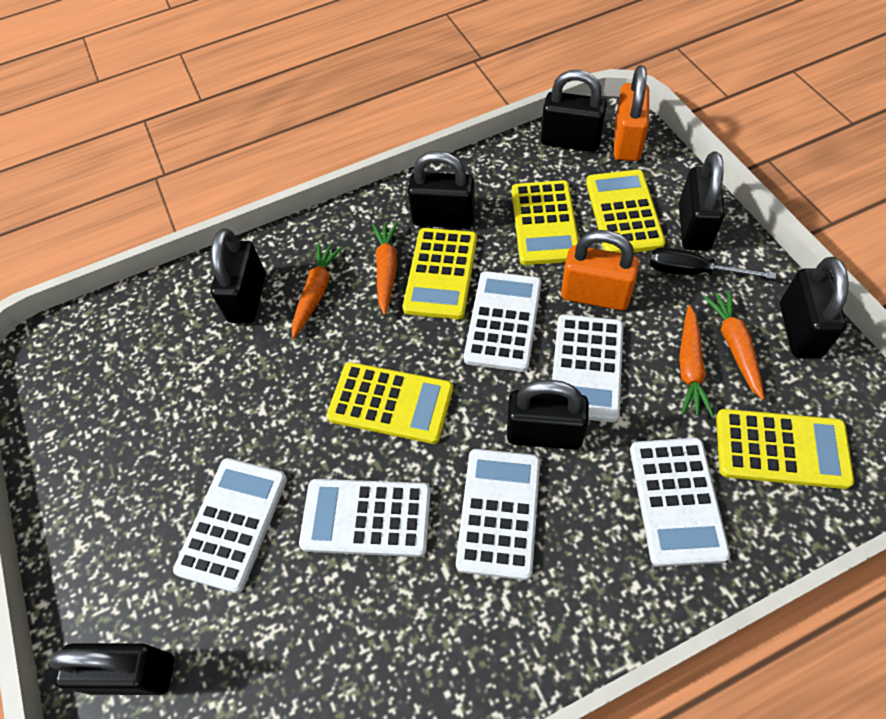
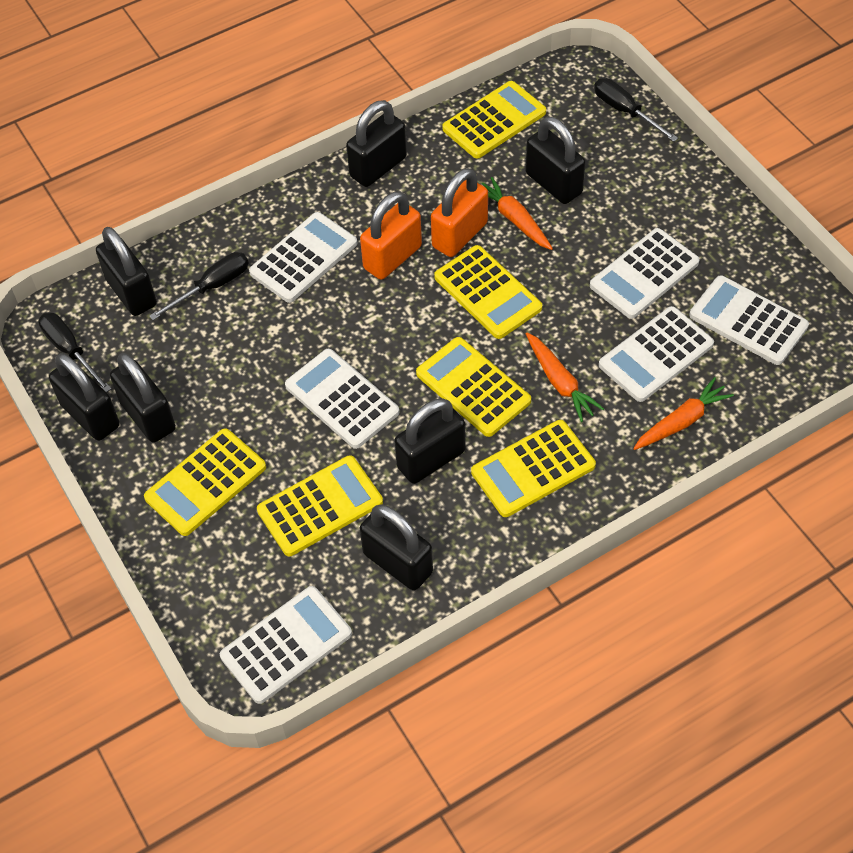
black screwdriver: 1 -> 3
orange carrot: 4 -> 3
yellow calculator: 5 -> 6

